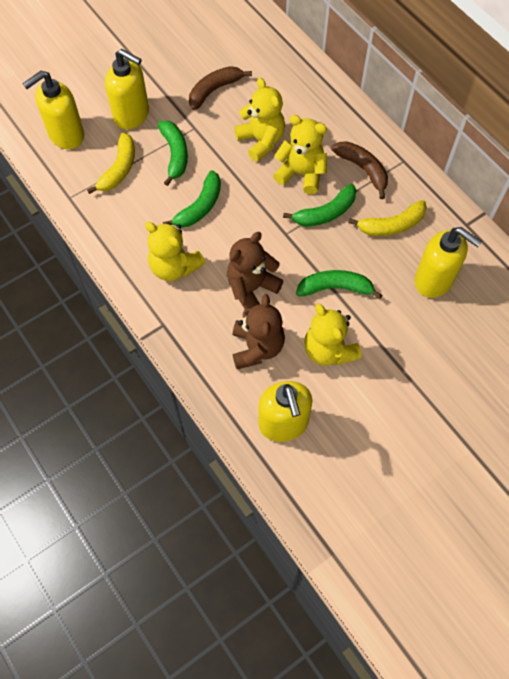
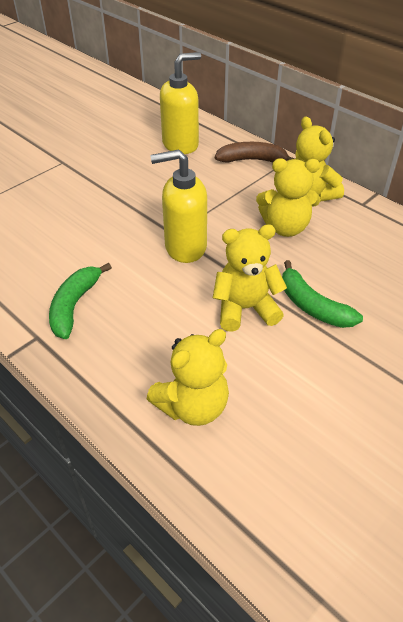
brown banana: 2 -> 1
brown teddy bear: 2 -> 0
green banana: 4 -> 2
yellow banana: 2 -> 0
yellow soap dispenser: 4 -> 2

